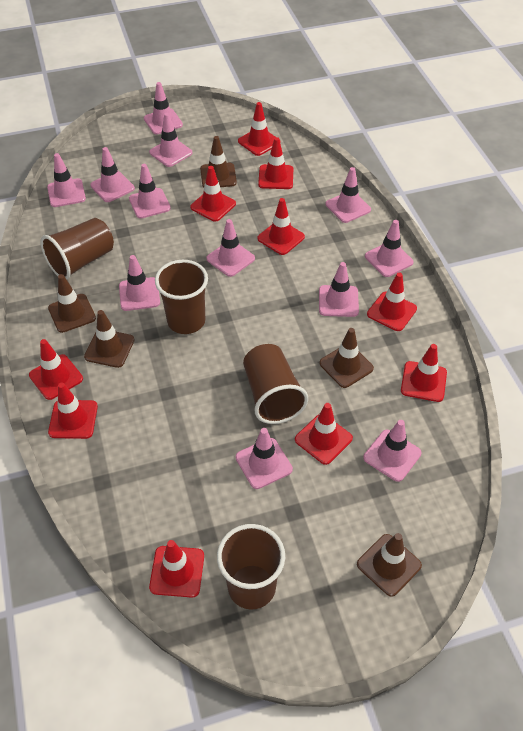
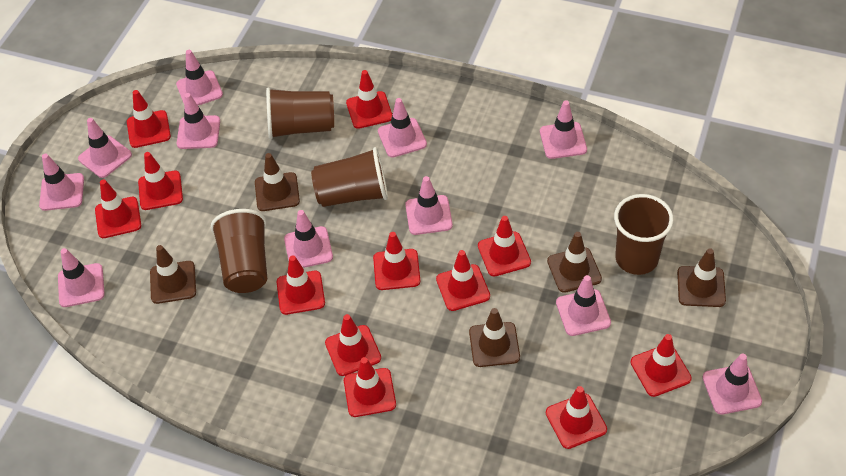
pink traffic cone: 12 -> 11
red traffic cone: 10 -> 12

